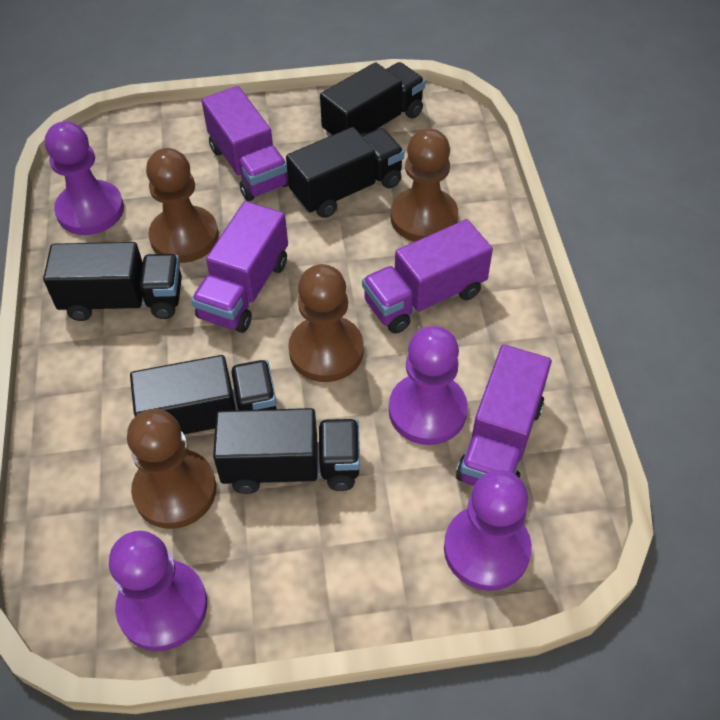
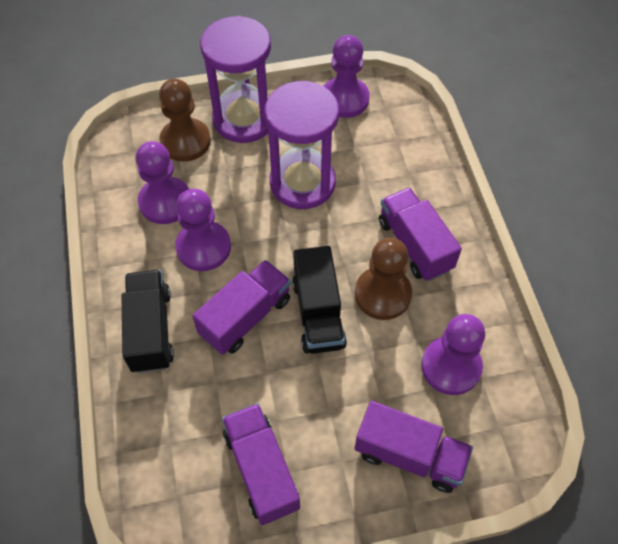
black truck: 5 -> 2
brown pawn: 4 -> 2
purple hourglass: 0 -> 2

